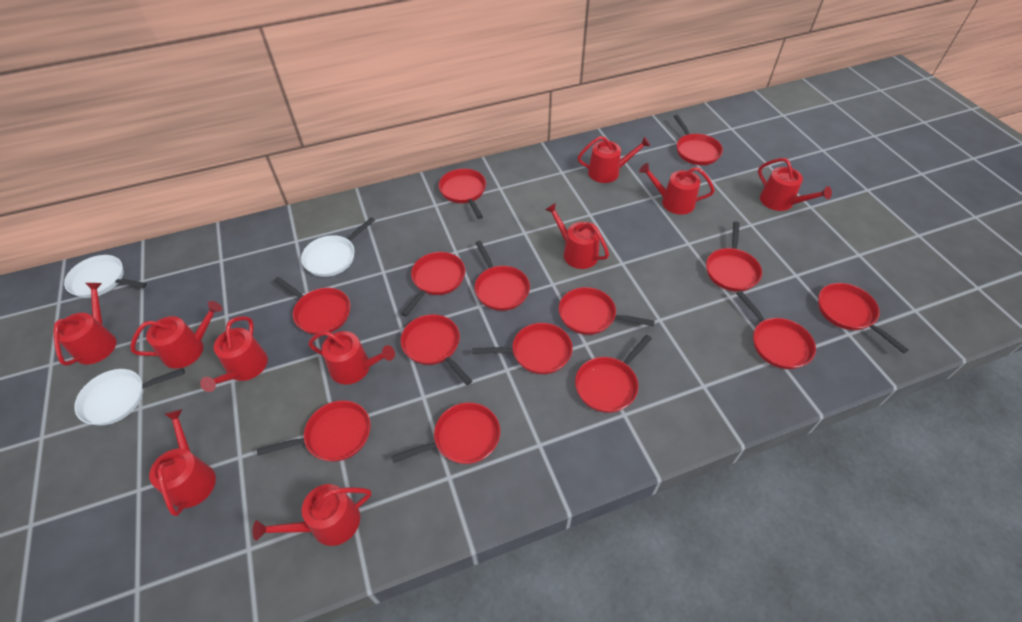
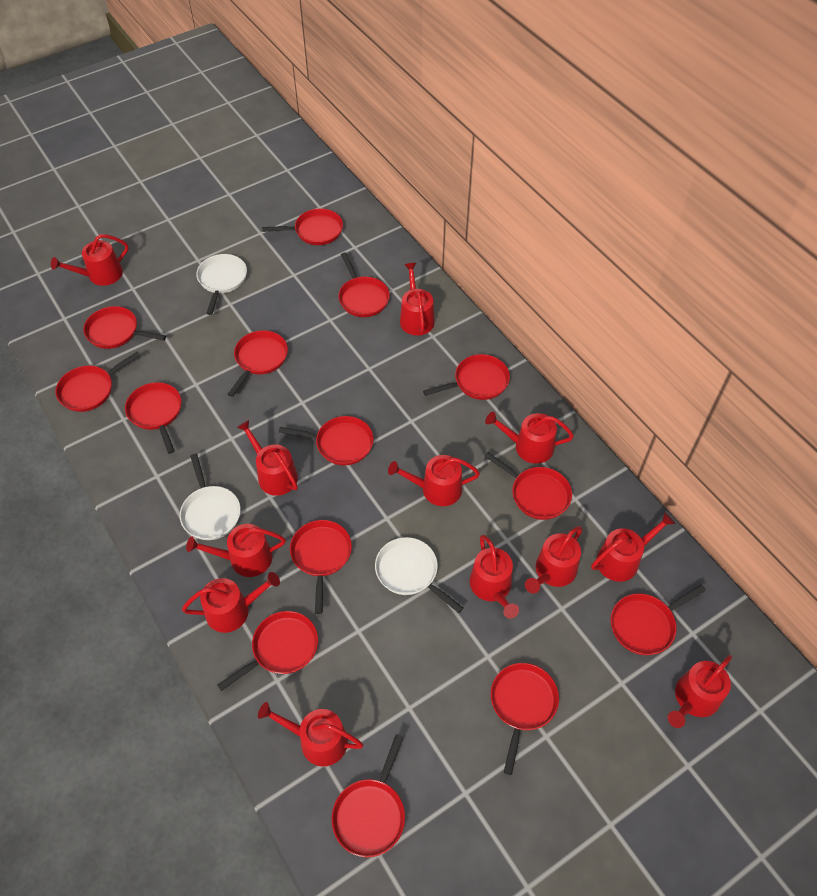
red watering can: 10 -> 12

